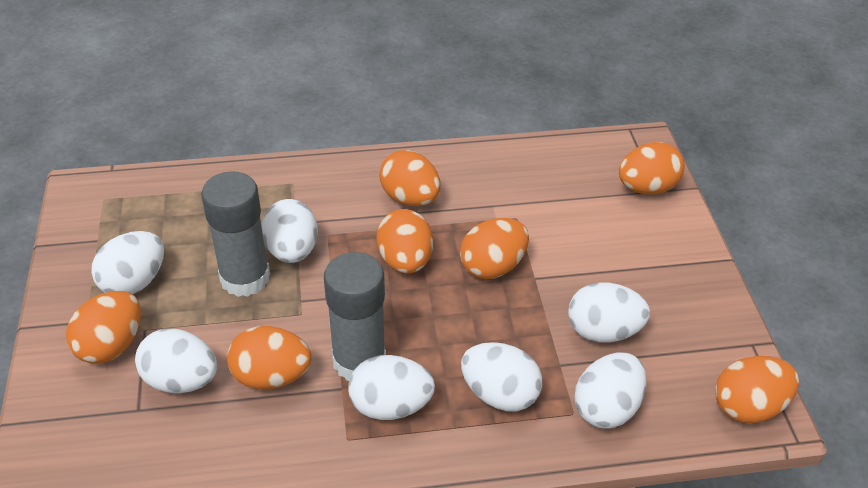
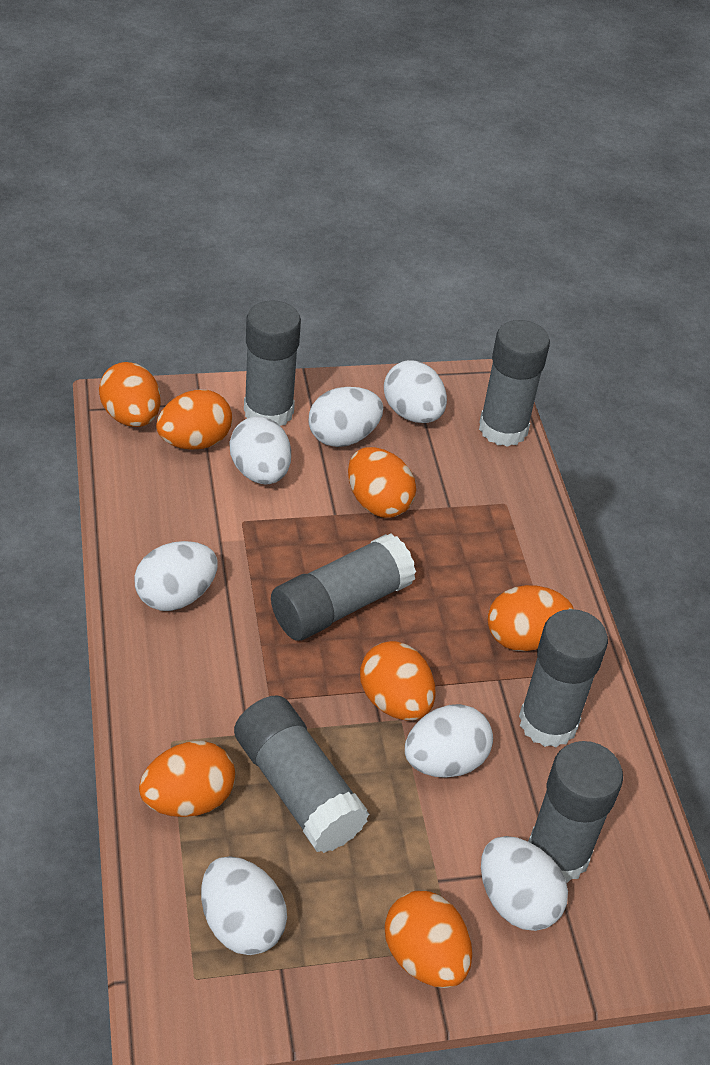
grey glue stick: 2 -> 6

